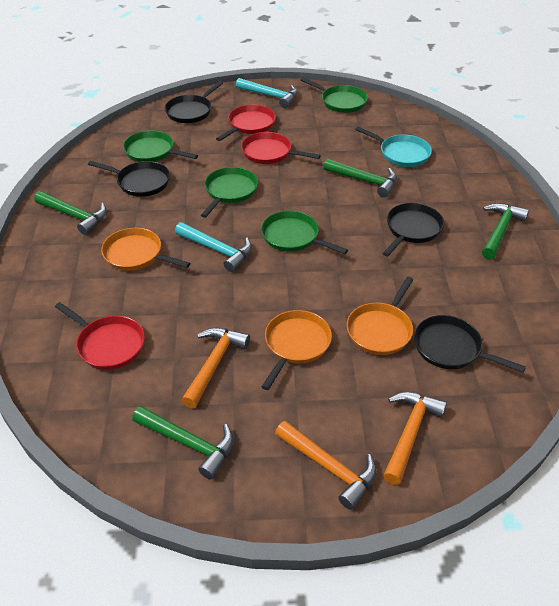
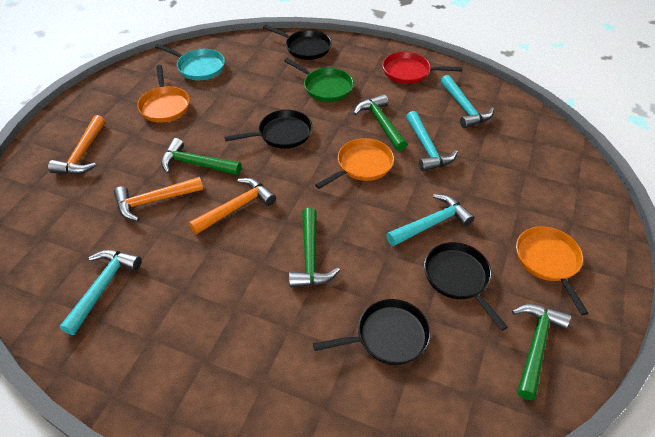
green pan: 4 -> 1
red pan: 3 -> 1
turquoise hammer: 2 -> 4

